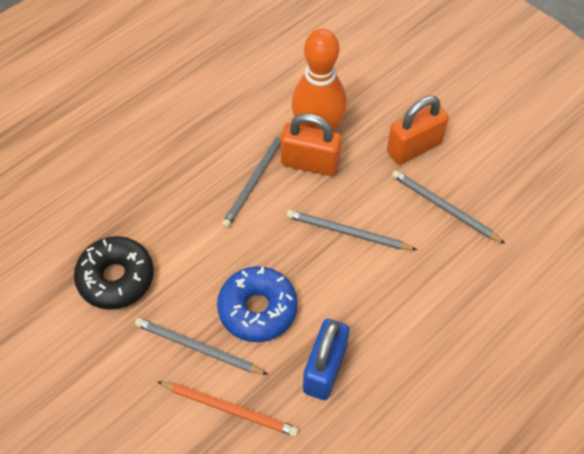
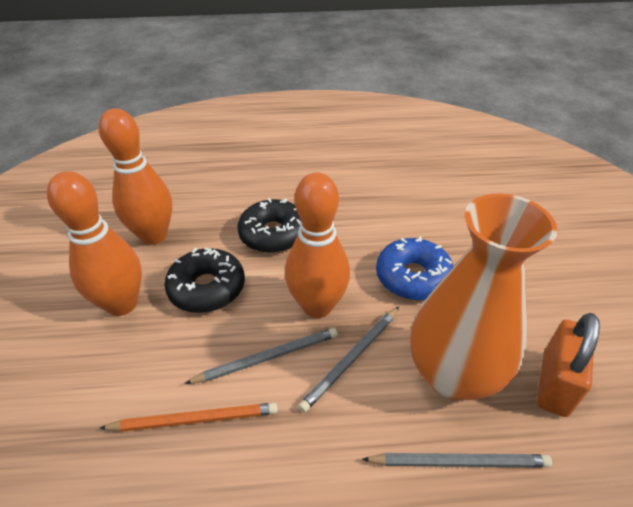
black donut: 1 -> 2
blue padlock: 1 -> 0
grey pencil: 4 -> 3
orange bowling pin: 1 -> 3
orange padlock: 2 -> 1
orange vase: 0 -> 1

